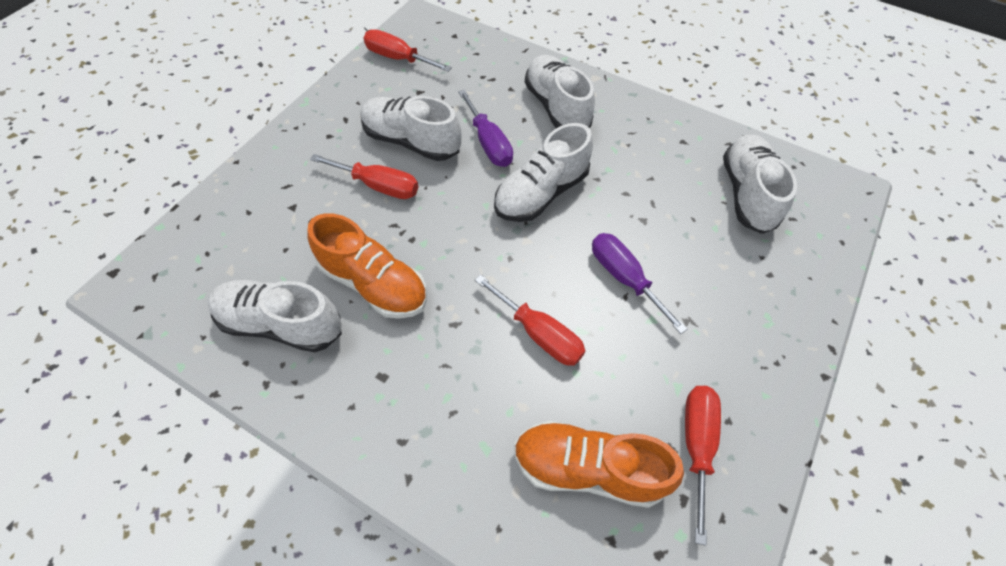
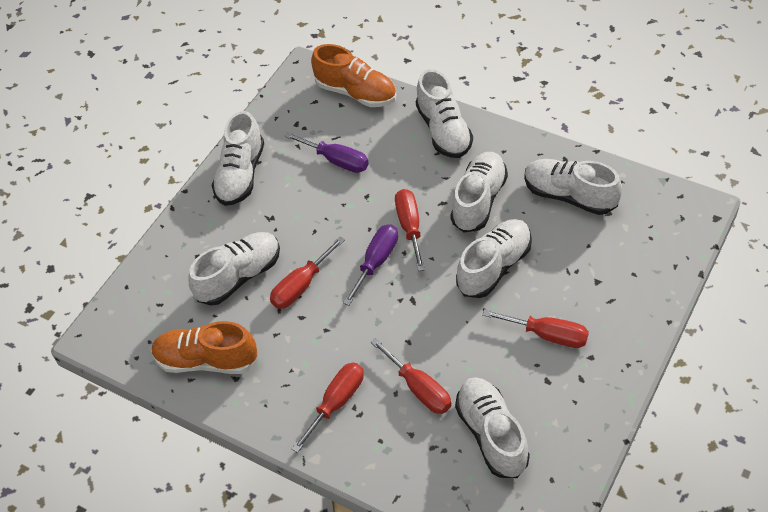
red screwdriver: 4 -> 5
white shoe: 5 -> 7

